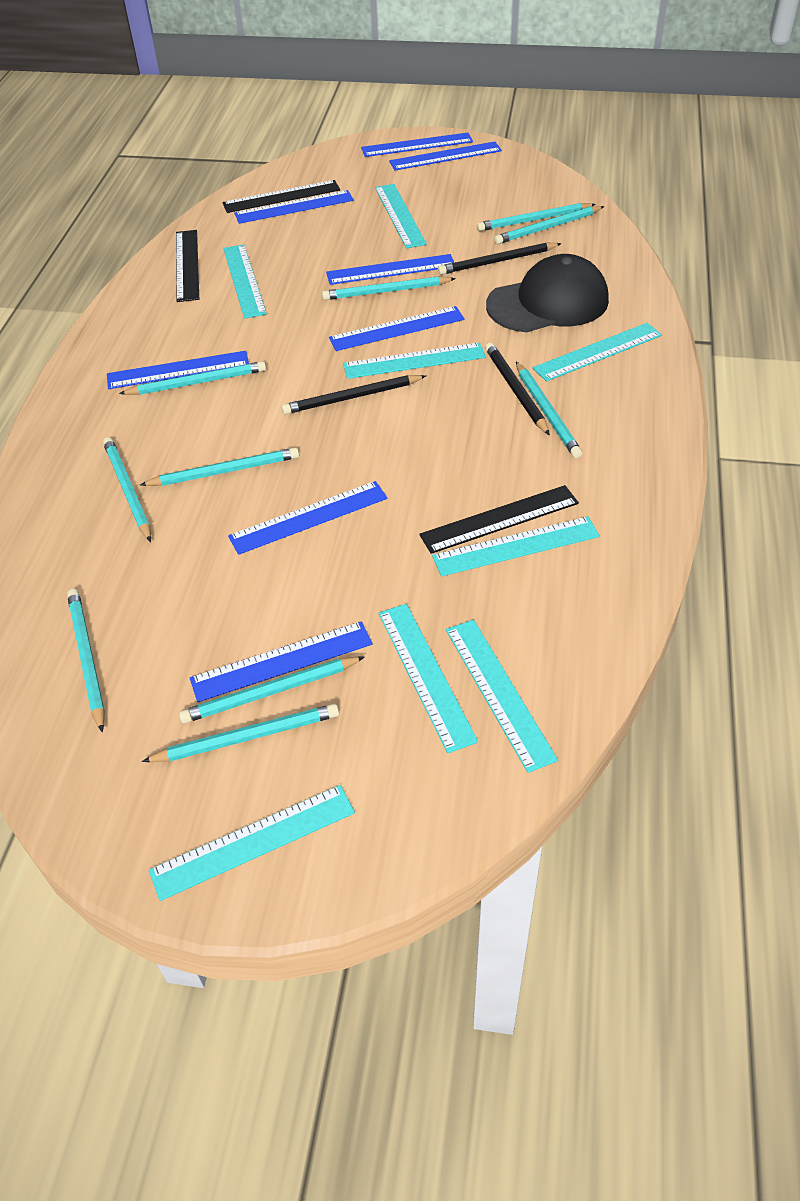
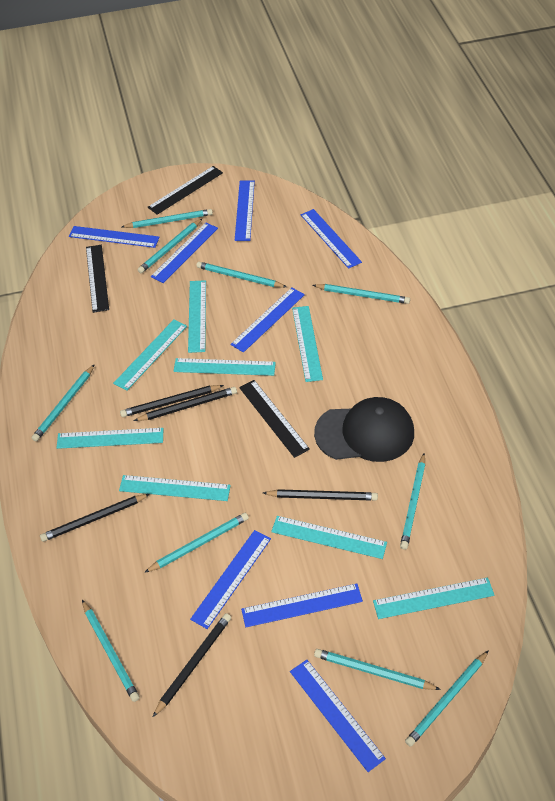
black pencil: 3 -> 5

